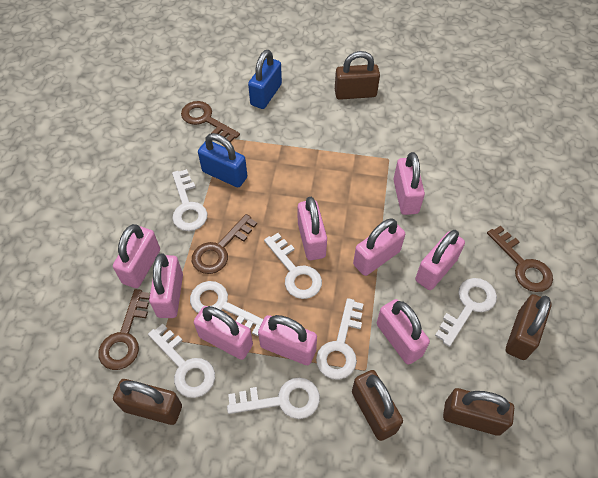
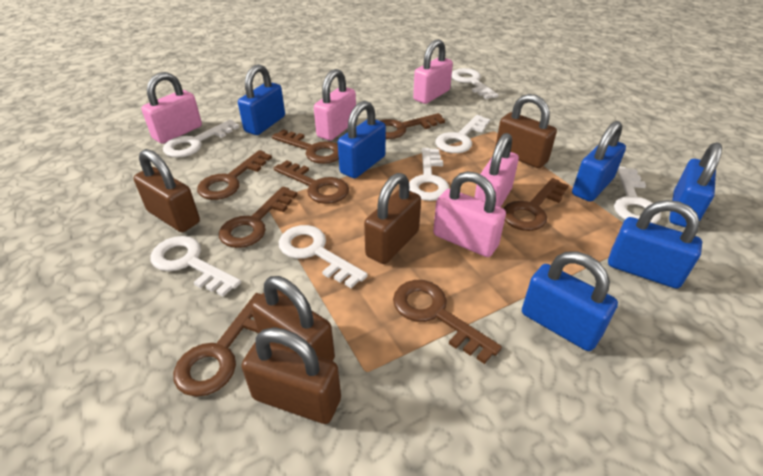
blue padlock: 2 -> 6
brown key: 4 -> 8
pink padlock: 9 -> 5

